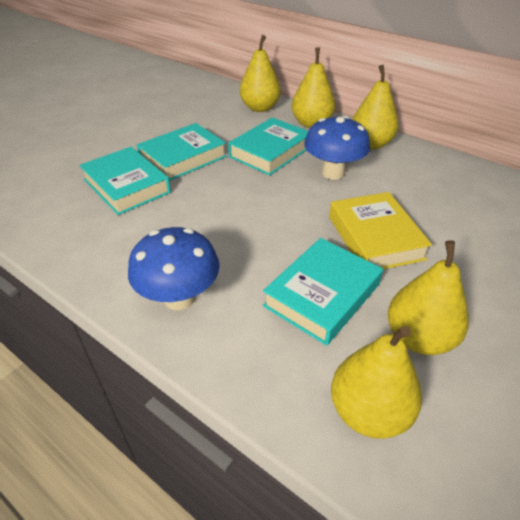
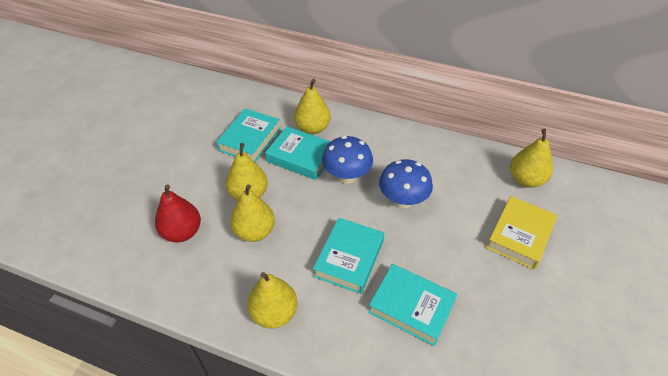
red pear: 0 -> 1

